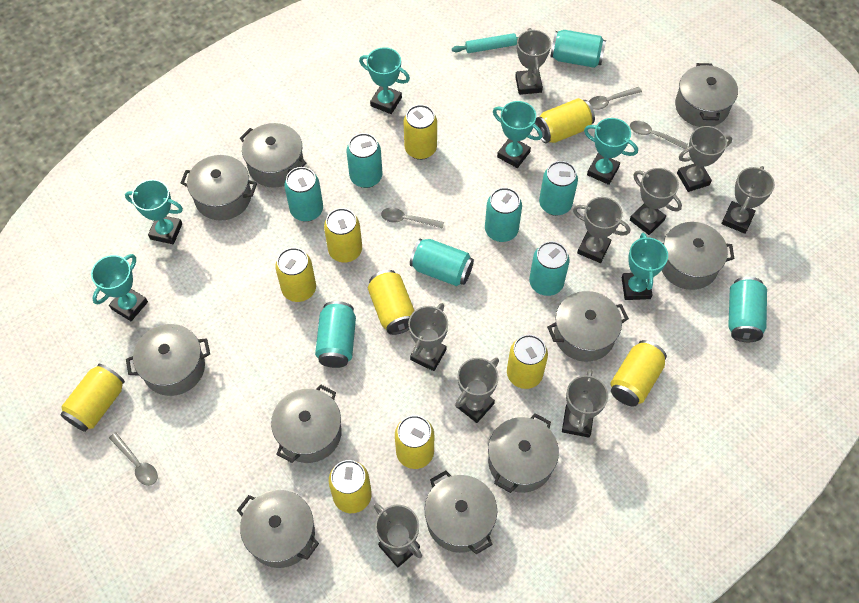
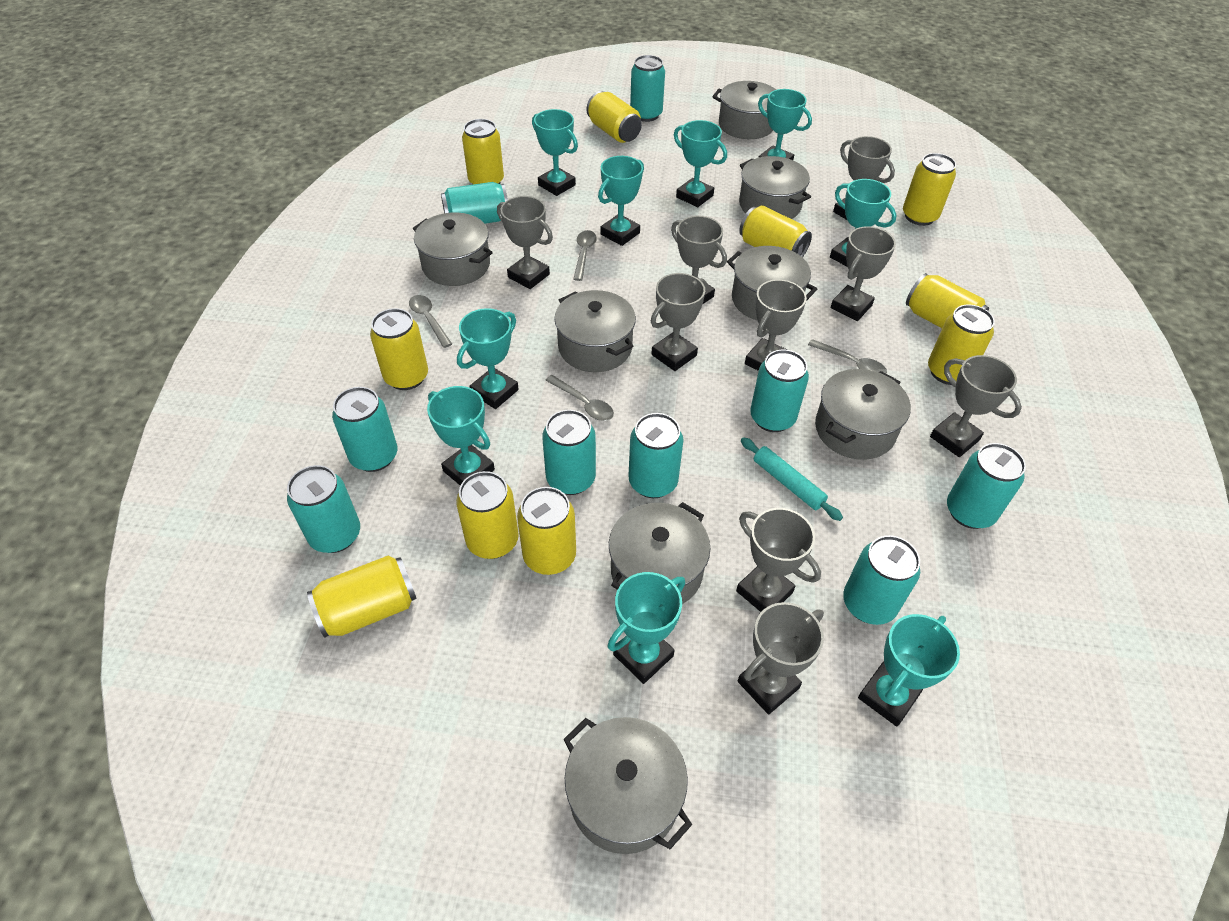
grey pot: 10 -> 8
turquoise trophy: 6 -> 9

